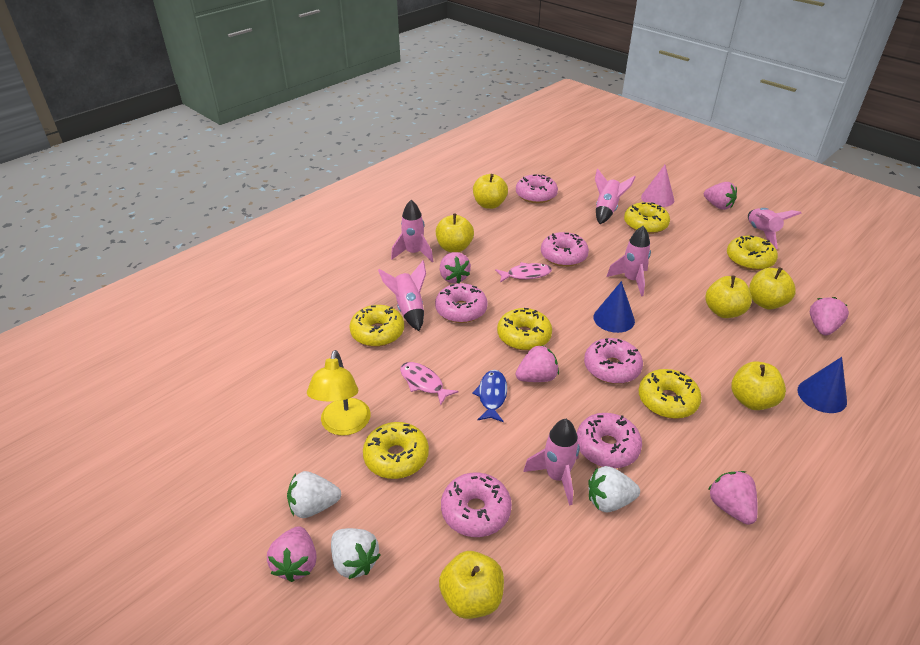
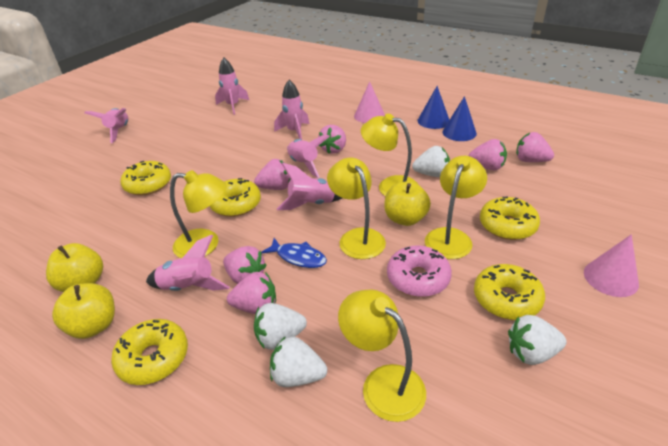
pink cone: 1 -> 2
pink donut: 6 -> 1
pink fish: 2 -> 0
white strawberry: 3 -> 4
yellow apple: 6 -> 3
yellow donut: 6 -> 5
yellow lamp: 1 -> 5

